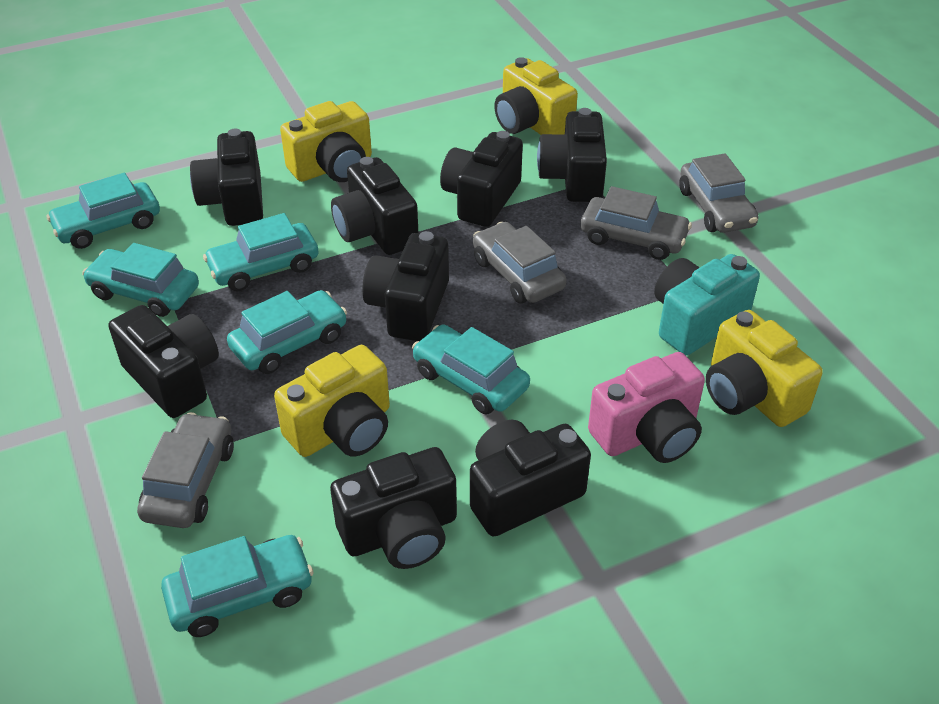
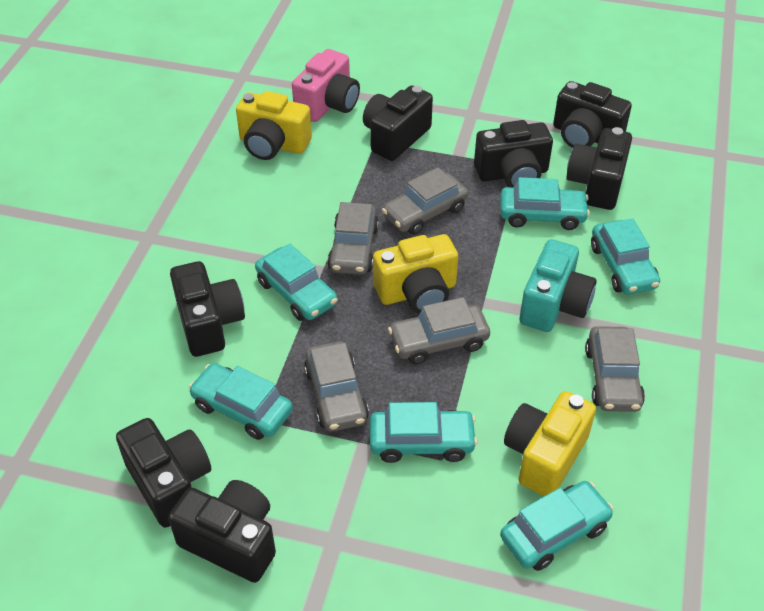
black camera: 8 -> 7
grey car: 4 -> 5
yellow camera: 4 -> 3

